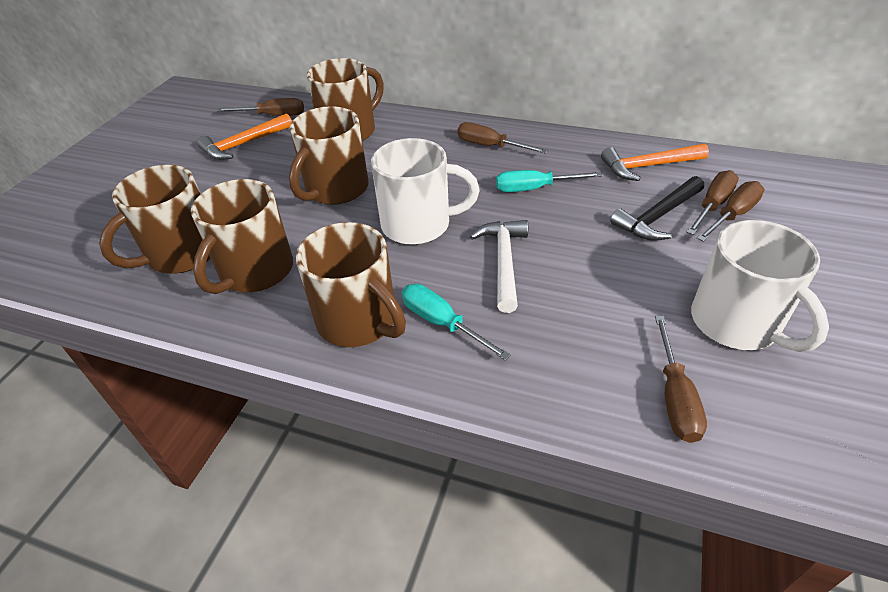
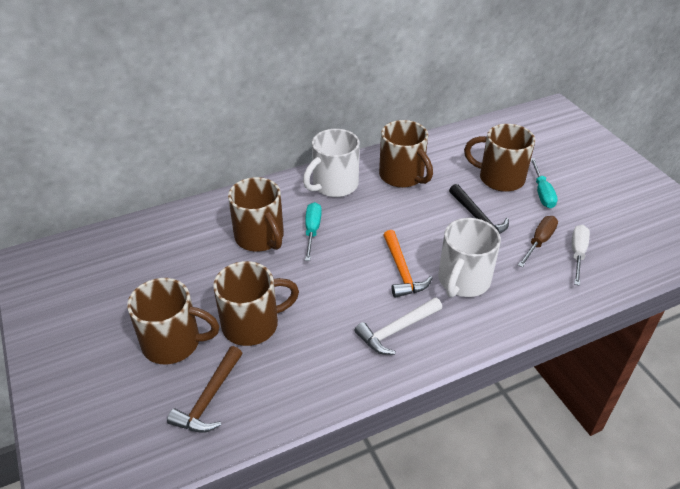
brown hammer: 0 -> 1
brown screwdriver: 5 -> 1
orange hammer: 2 -> 1
white screwdriver: 0 -> 1

